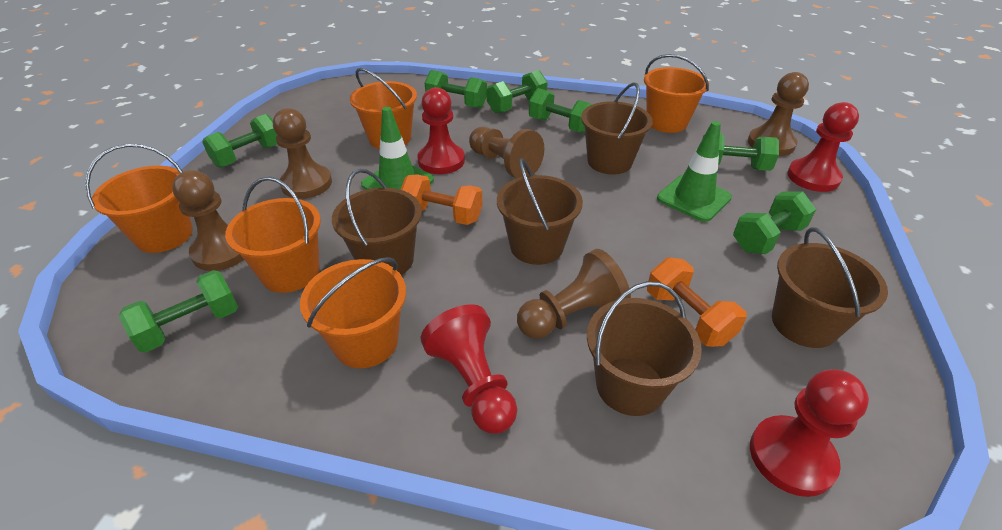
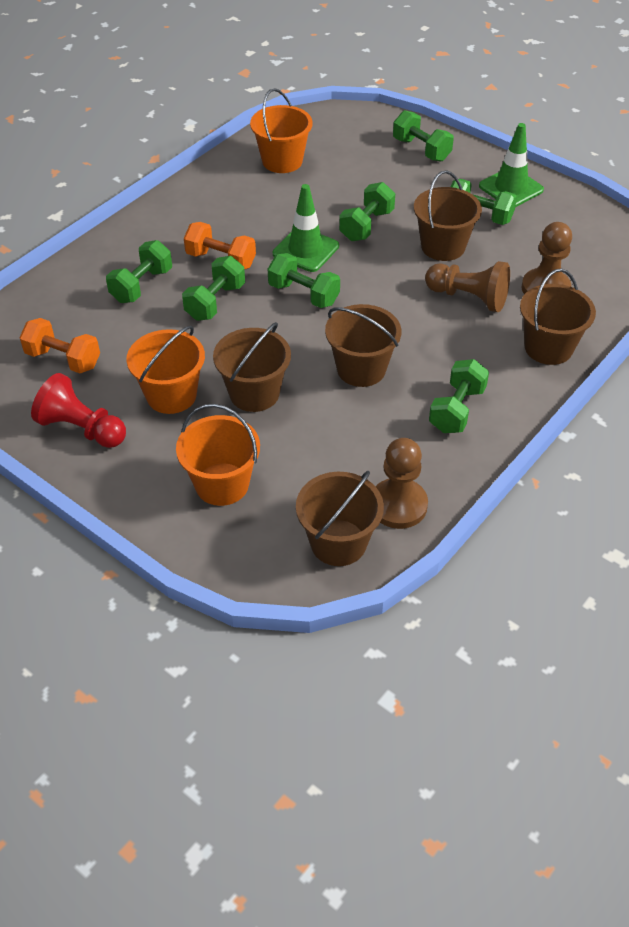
brown pawn: 5 -> 3
orange bucket: 5 -> 3
red pawn: 4 -> 1

